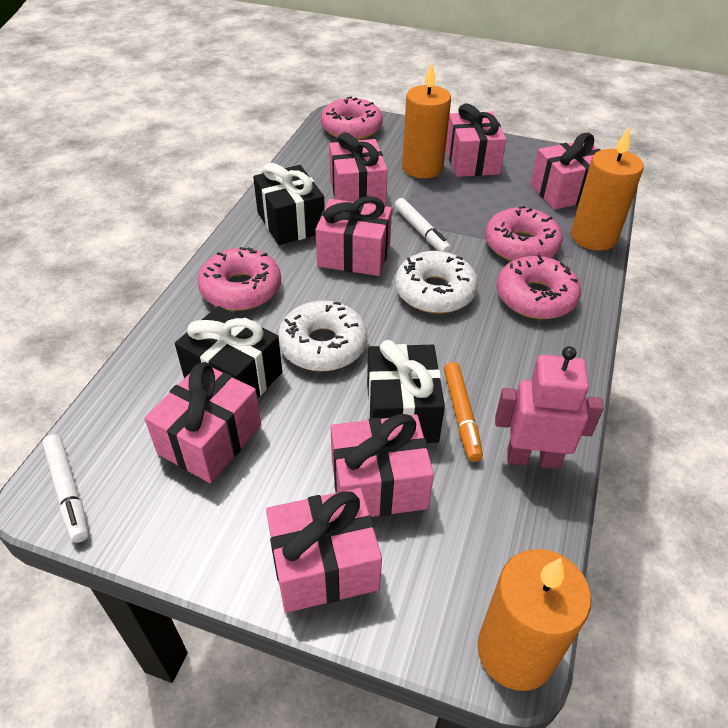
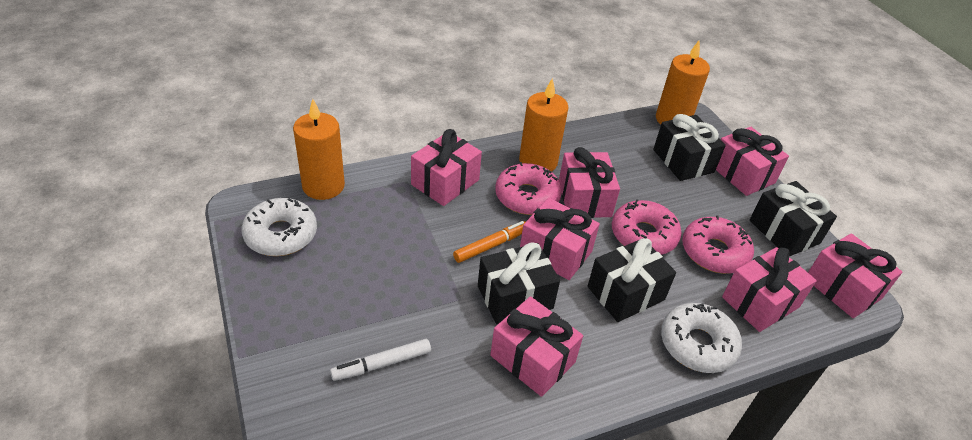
black gift: 3 -> 4
pink donut: 4 -> 3
pink robot: 1 -> 0
white marker: 2 -> 1

